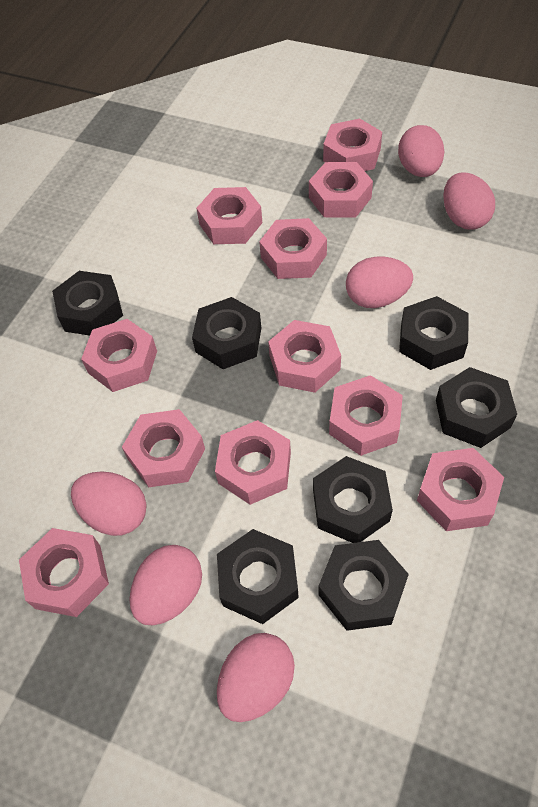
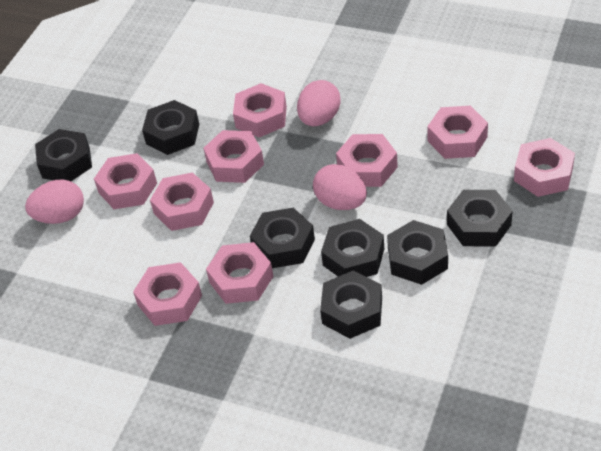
pink egg: 6 -> 3
pink nut: 11 -> 9

